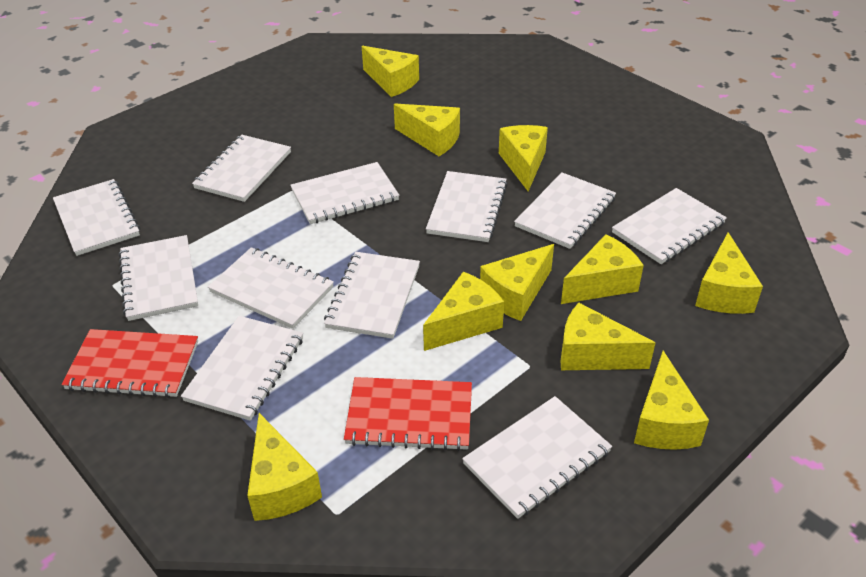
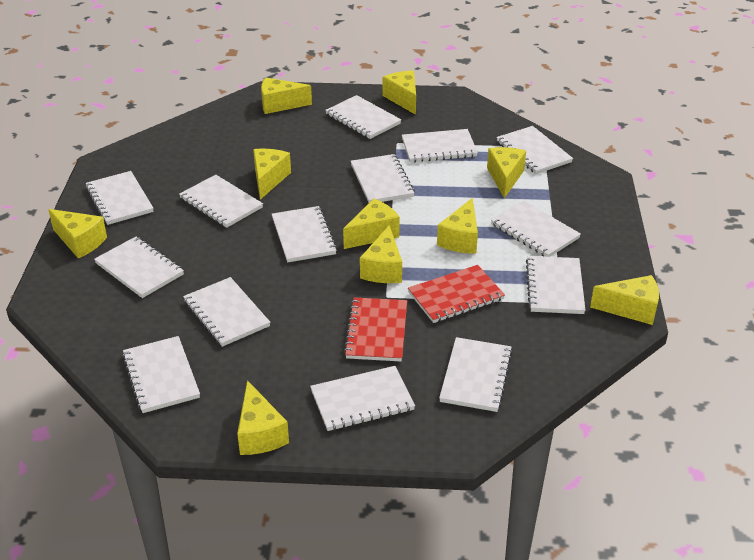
white notebook: 11 -> 14

